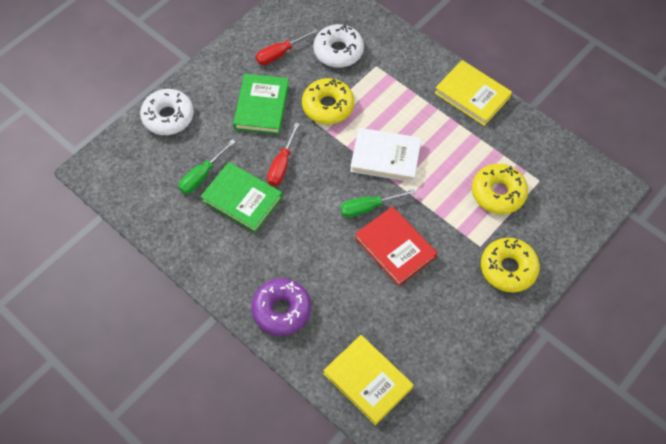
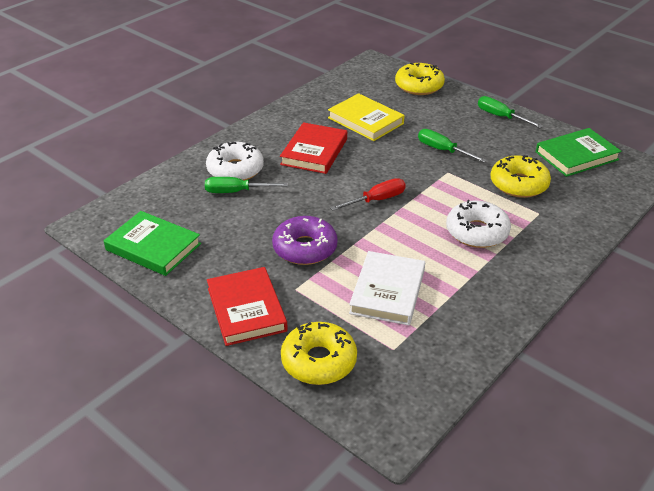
green screwdriver: 2 -> 3
red book: 1 -> 2
red screwdriver: 2 -> 1
yellow book: 2 -> 1

